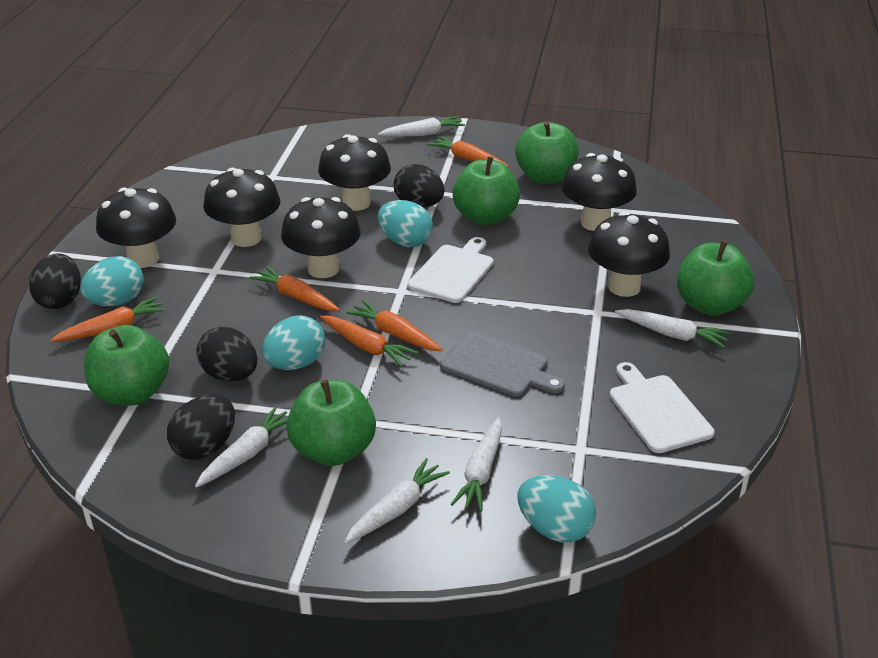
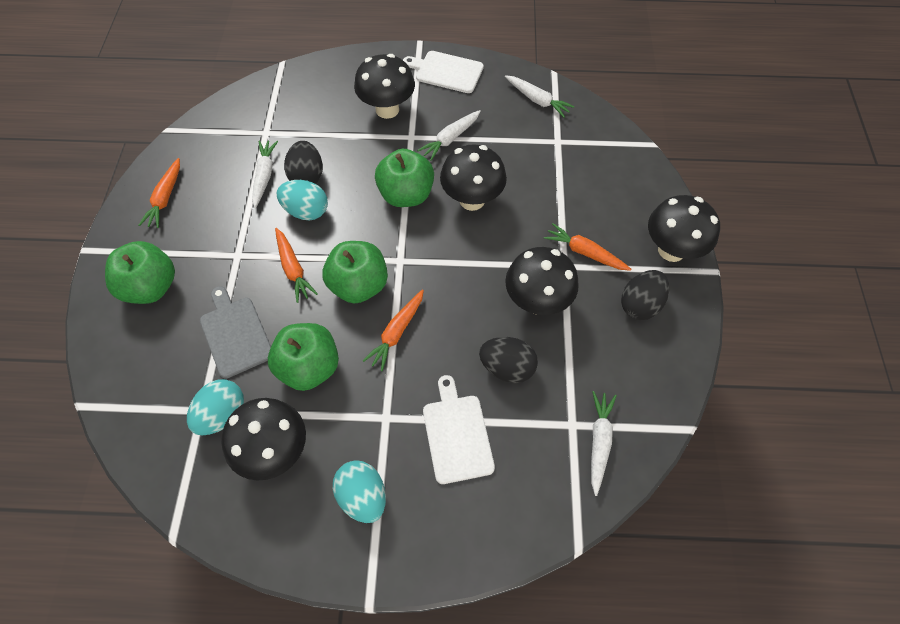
black egg: 4 -> 3
black mushroom: 6 -> 5
green apple: 5 -> 4
orange carrot: 5 -> 4
turquoise egg: 4 -> 3
white carrot: 5 -> 4

